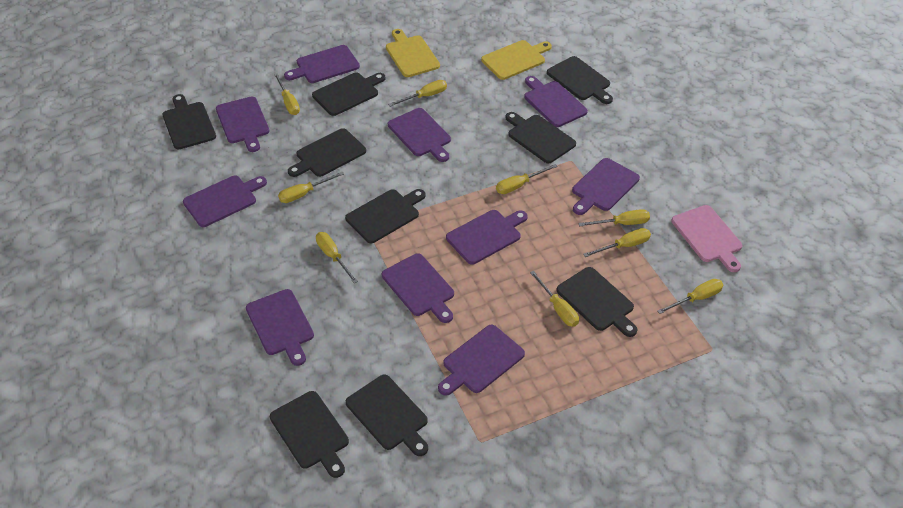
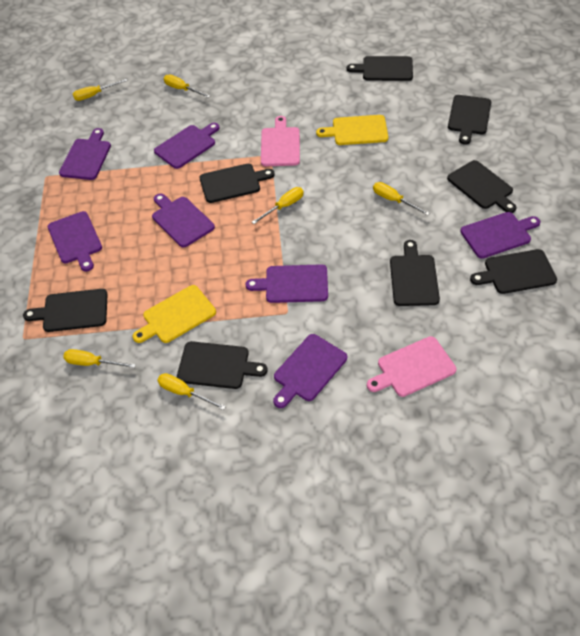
black cutting board: 9 -> 8
pink cutting board: 1 -> 2
purple cutting board: 10 -> 7
yellow screwdriver: 9 -> 6

